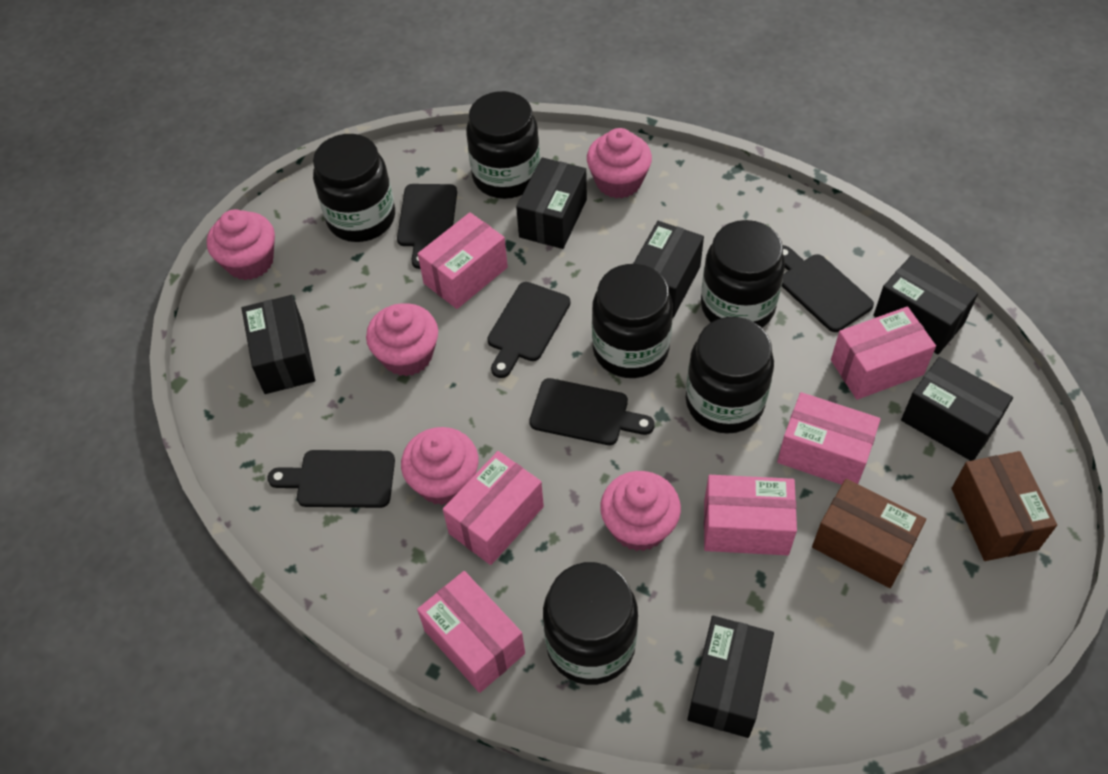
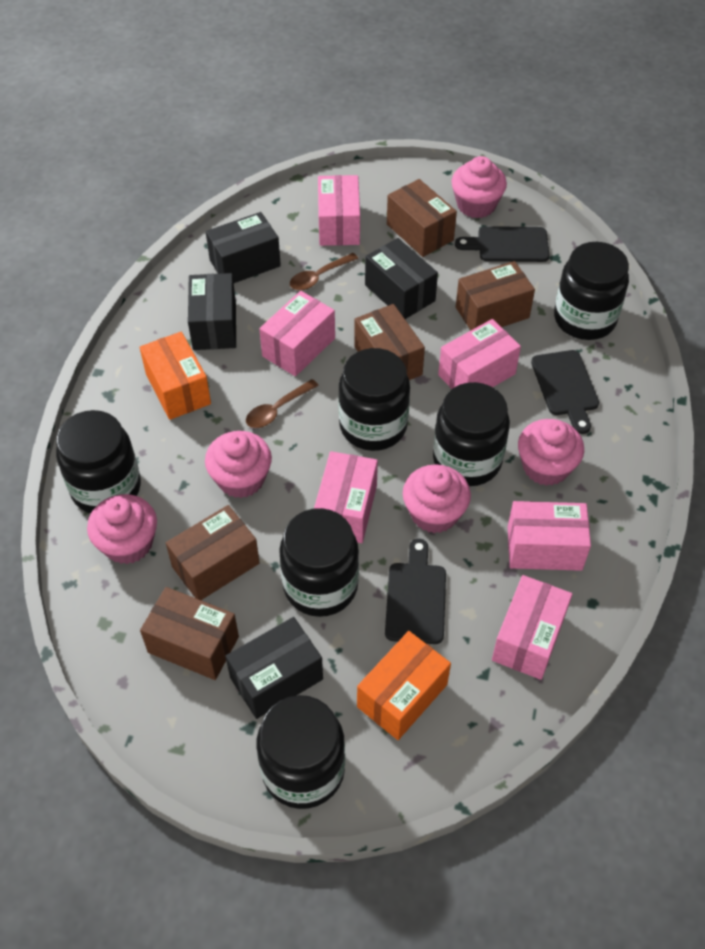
black box: 6 -> 4
black cutting board: 5 -> 3
brown box: 2 -> 5
brown spoon: 0 -> 2
orange box: 0 -> 2

